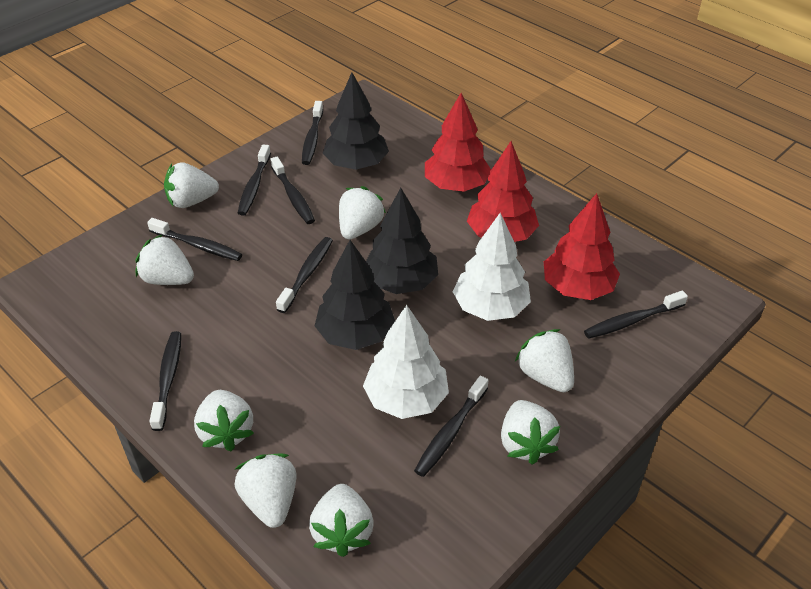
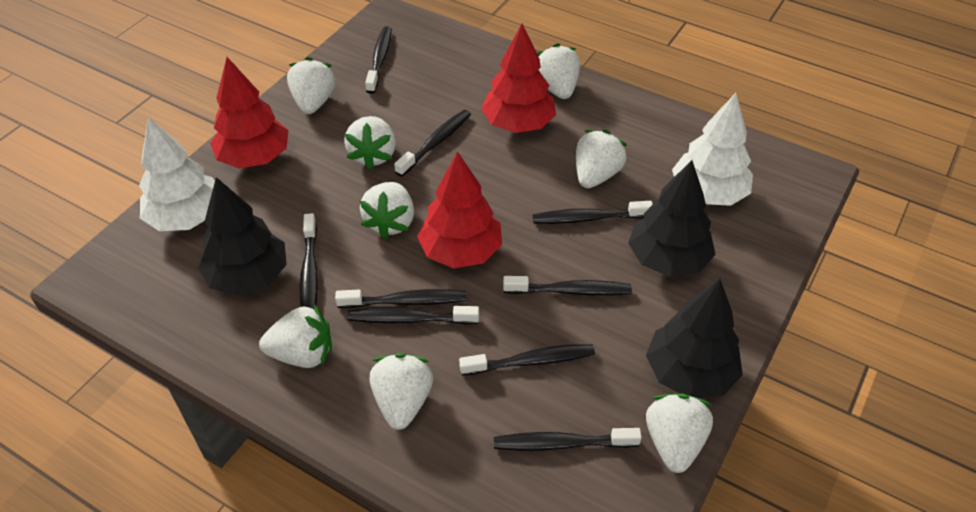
black toothbrush: 8 -> 9

